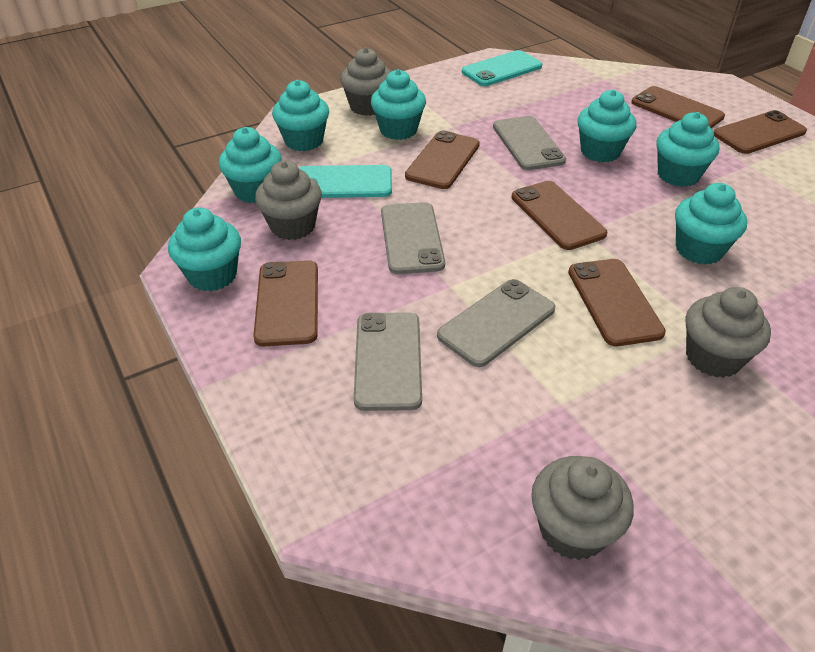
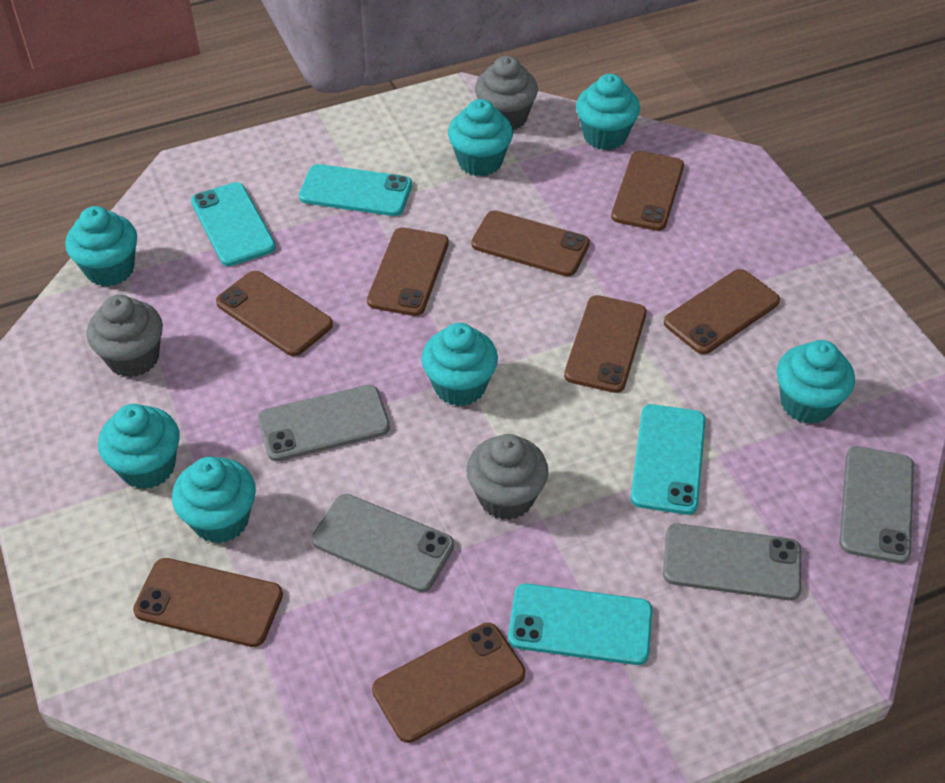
brown phone: 6 -> 8
grey cupcake: 4 -> 3
turquoise phone: 2 -> 4

